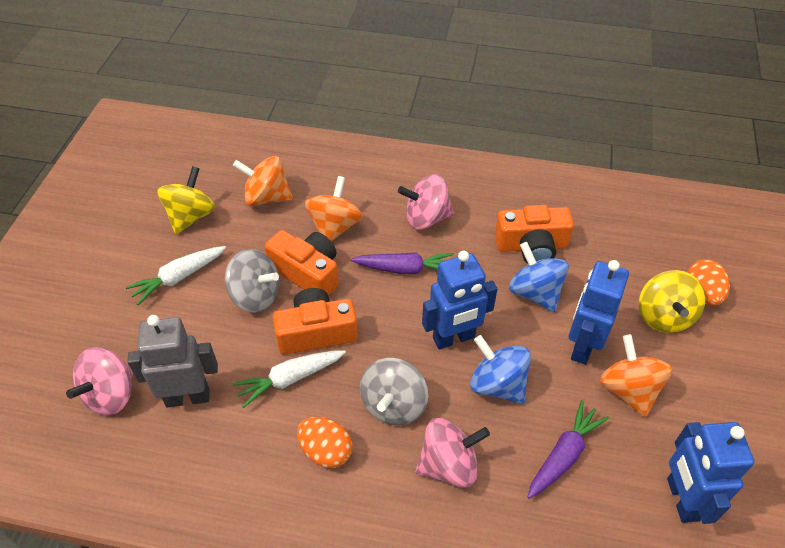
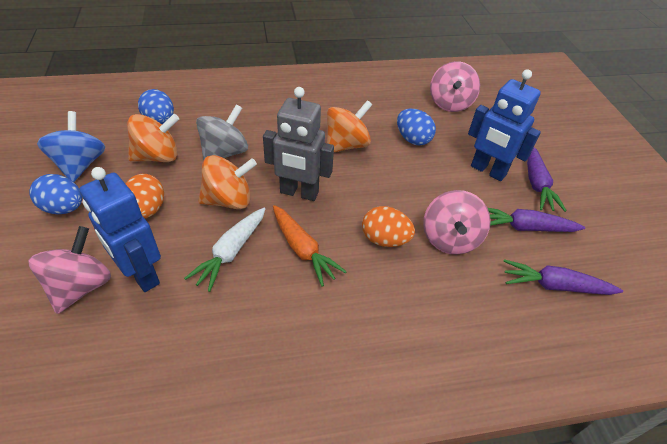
blue egg: 0 -> 3
blue robot: 3 -> 2
blue spinning top: 2 -> 1
grey spinning top: 2 -> 1
orange camera: 3 -> 0
orange carrot: 0 -> 1
purple carrot: 2 -> 3
white carrot: 2 -> 1
yellow spinning top: 2 -> 0

